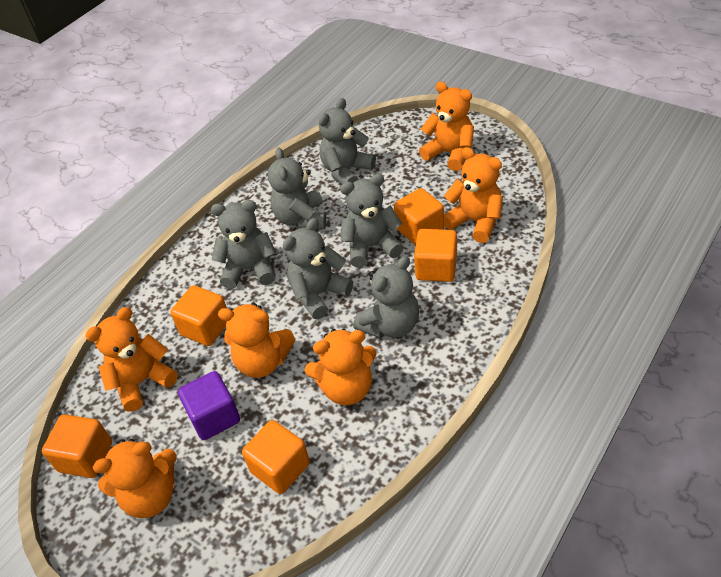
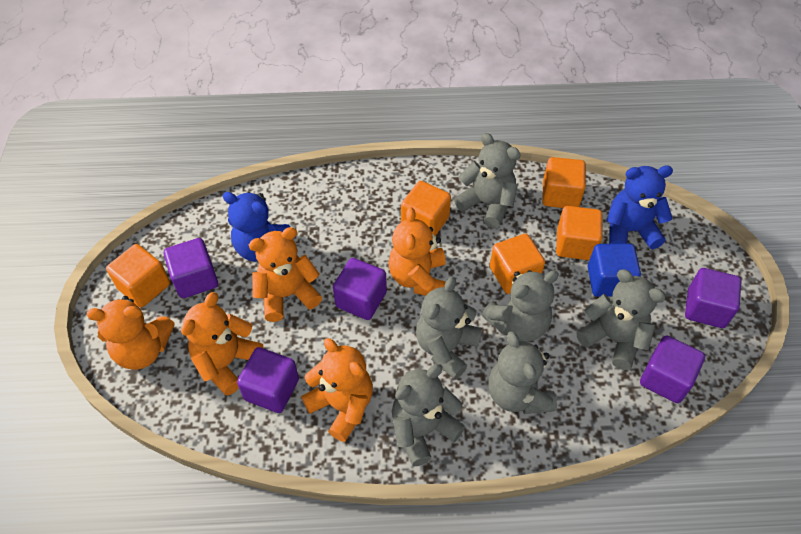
blue cube: 0 -> 1
blue teddy bear: 0 -> 2
orange teddy bear: 6 -> 5
purple cube: 1 -> 5

